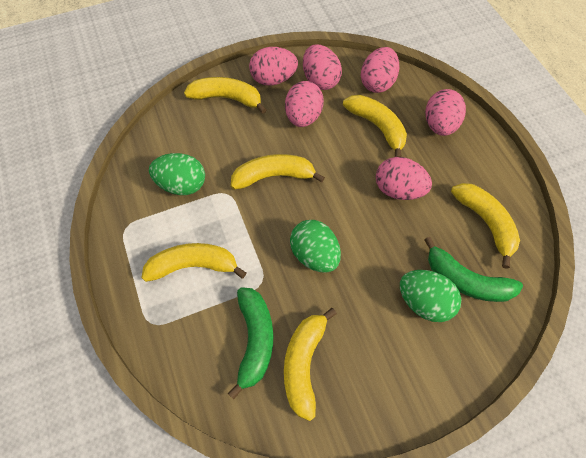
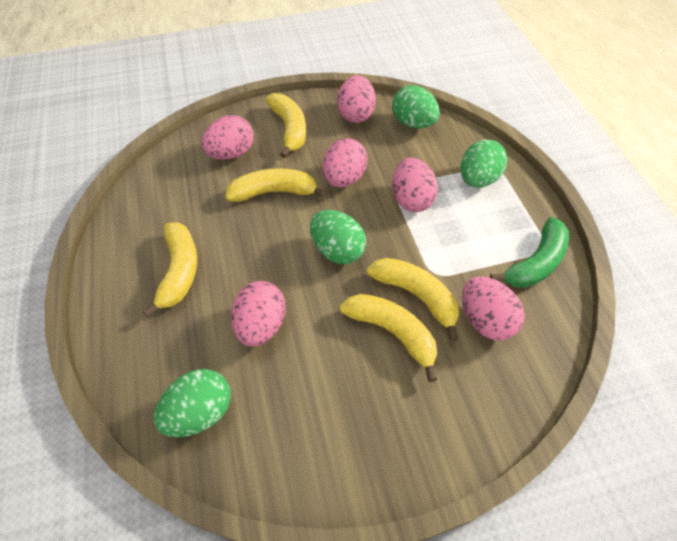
green banana: 2 -> 1
green egg: 3 -> 4
yellow banana: 6 -> 5

